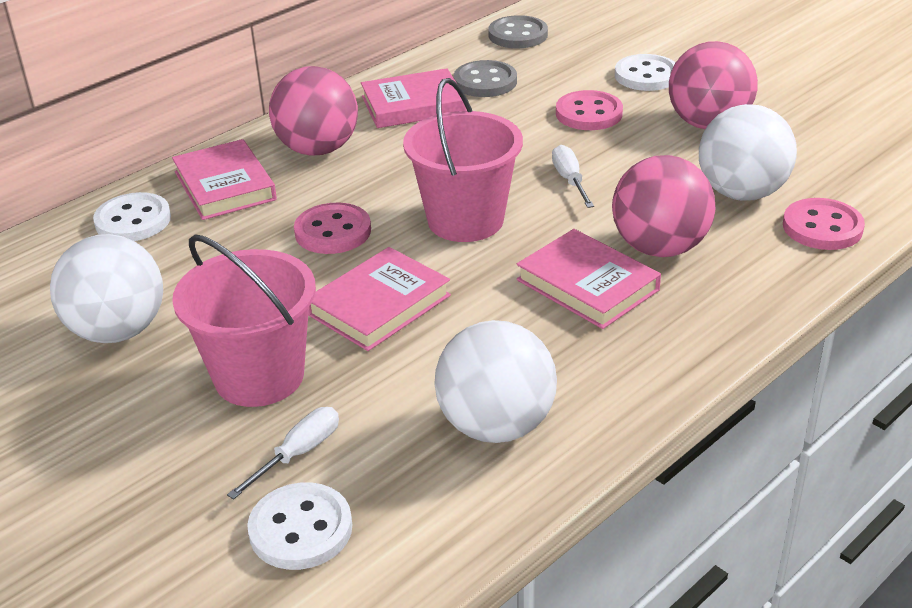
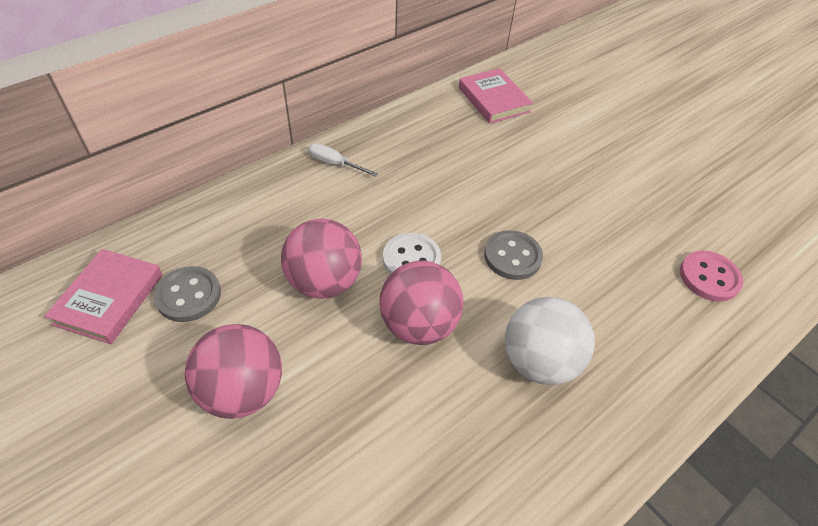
pink book: 4 -> 2
pink bucket: 2 -> 0
pink button: 3 -> 1
white ball: 3 -> 1
white button: 3 -> 1
white screwdriver: 2 -> 1

